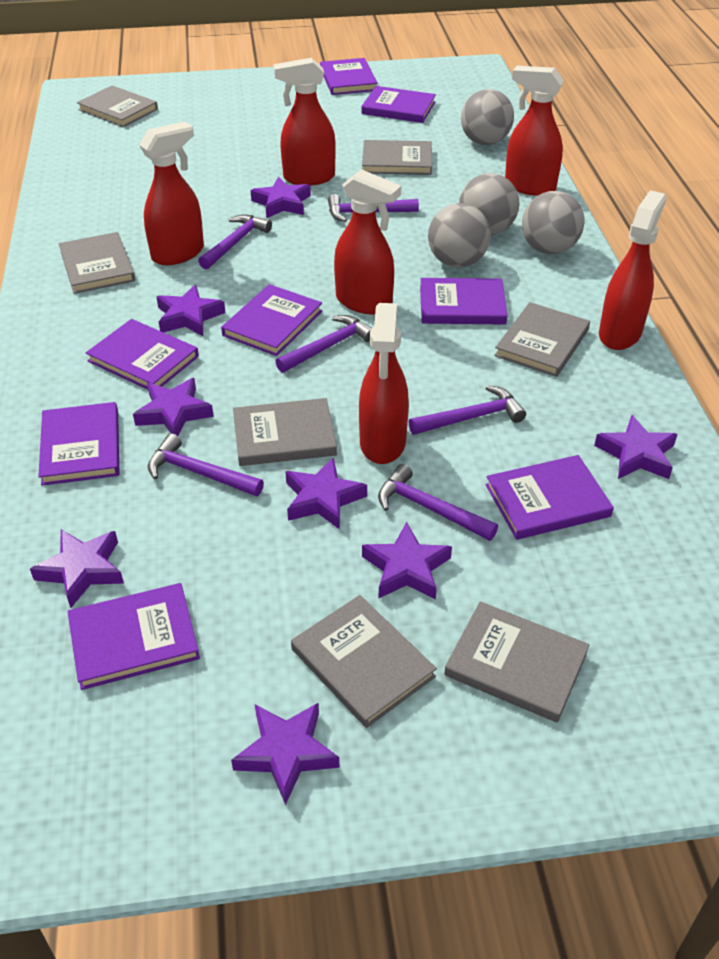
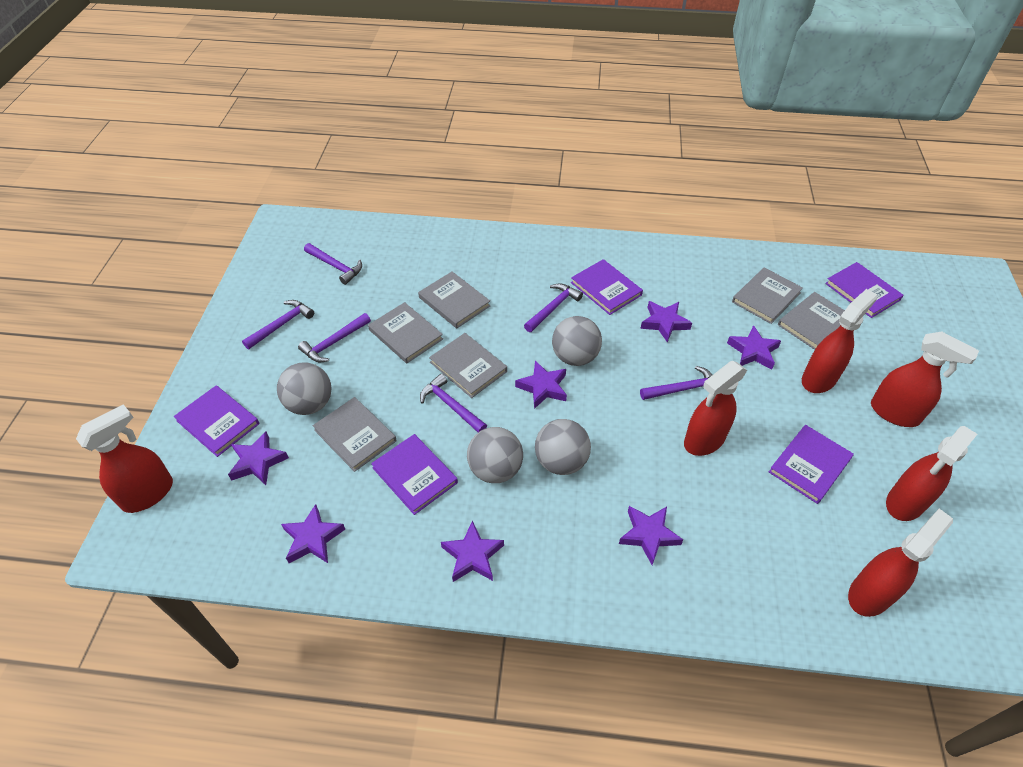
grey book: 7 -> 6
purple book: 8 -> 5
purple star: 8 -> 7

